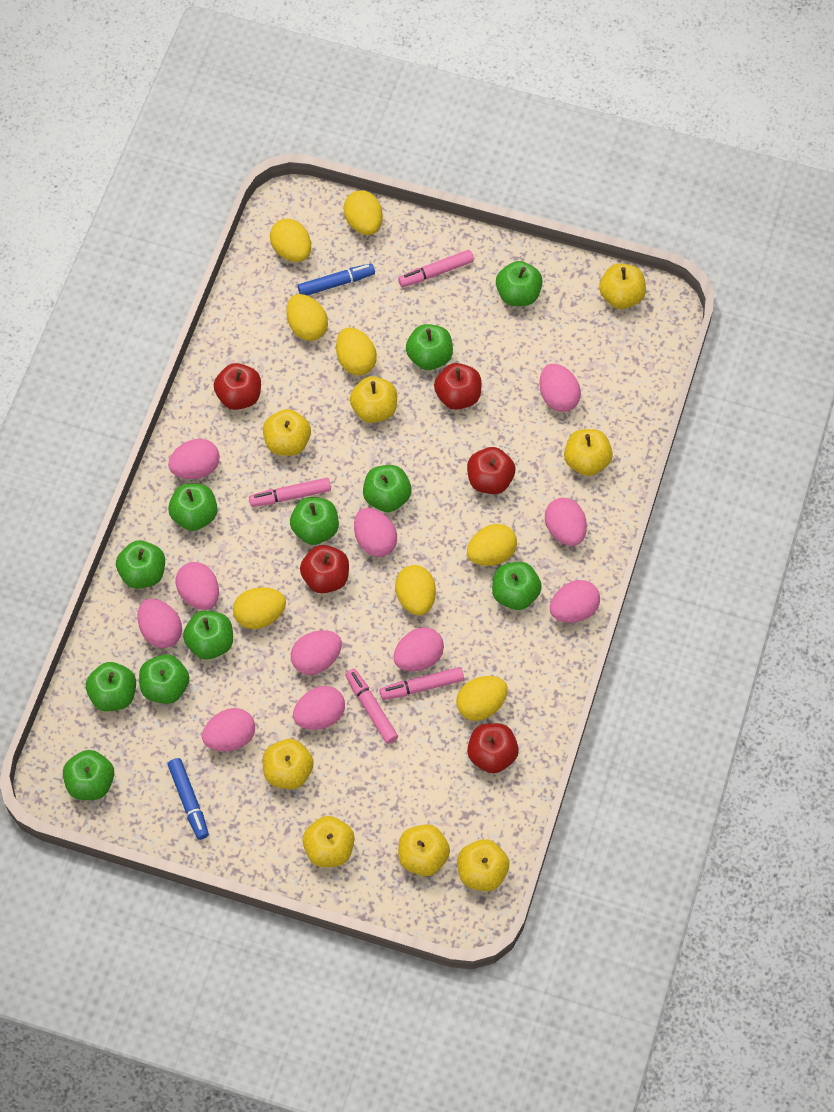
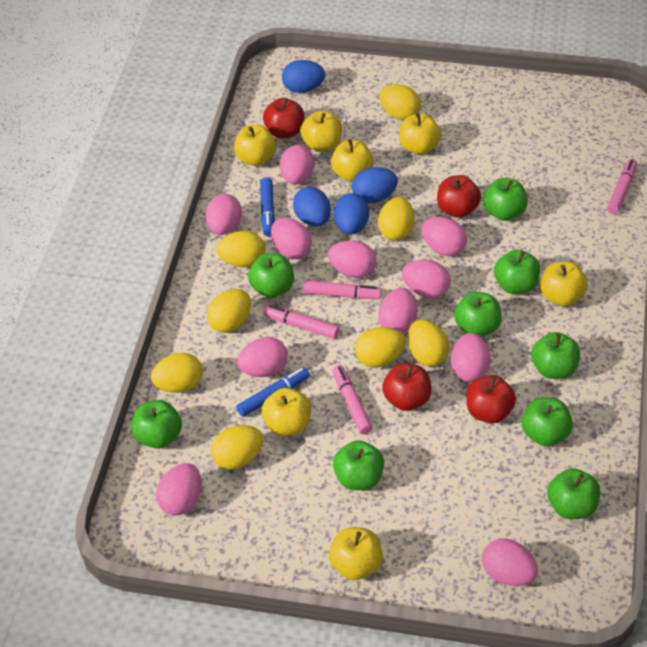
blue egg: 0 -> 4
green apple: 11 -> 9
red apple: 5 -> 4
yellow apple: 8 -> 7

